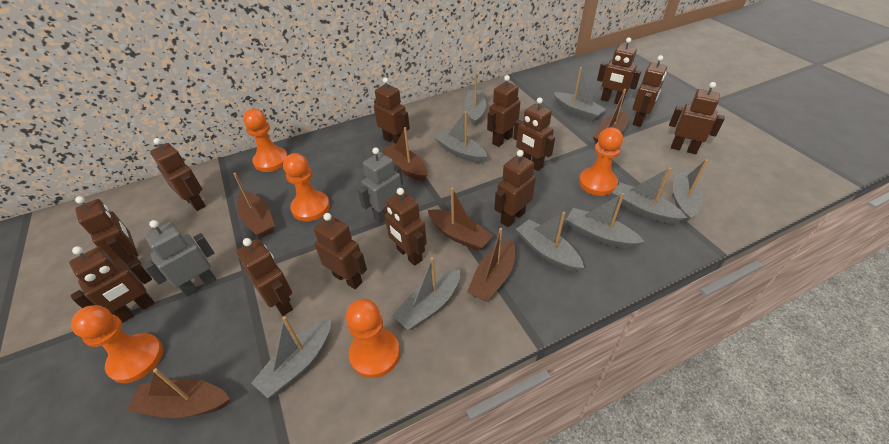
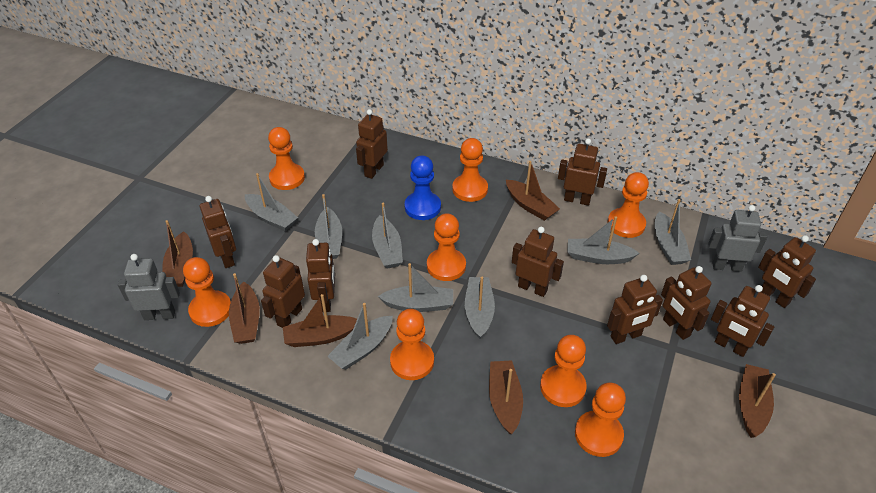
blue pawn: 0 -> 1
brown robot: 13 -> 10
grey boat: 9 -> 8
orange pawn: 5 -> 8

